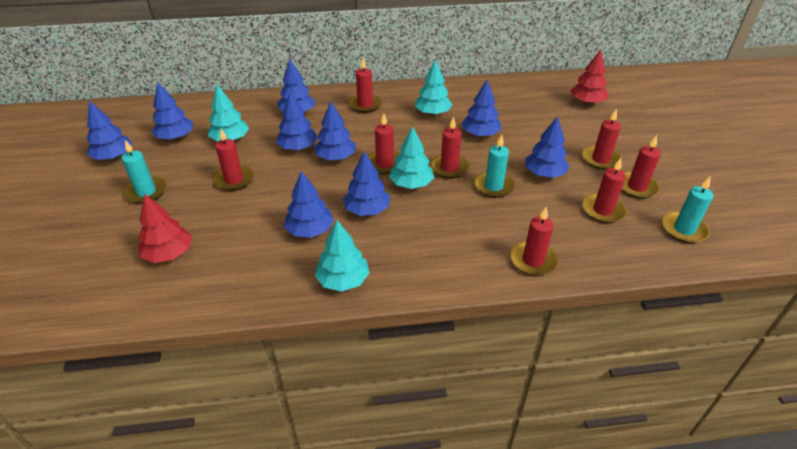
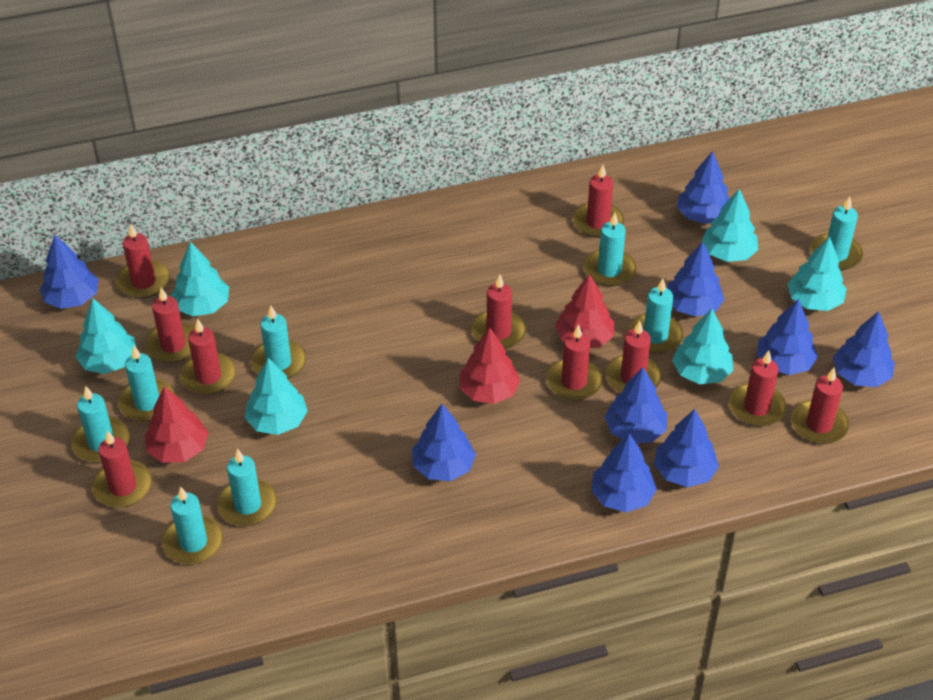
red candle: 8 -> 10
red tree: 2 -> 3
turquoise candle: 3 -> 8
turquoise tree: 4 -> 6

